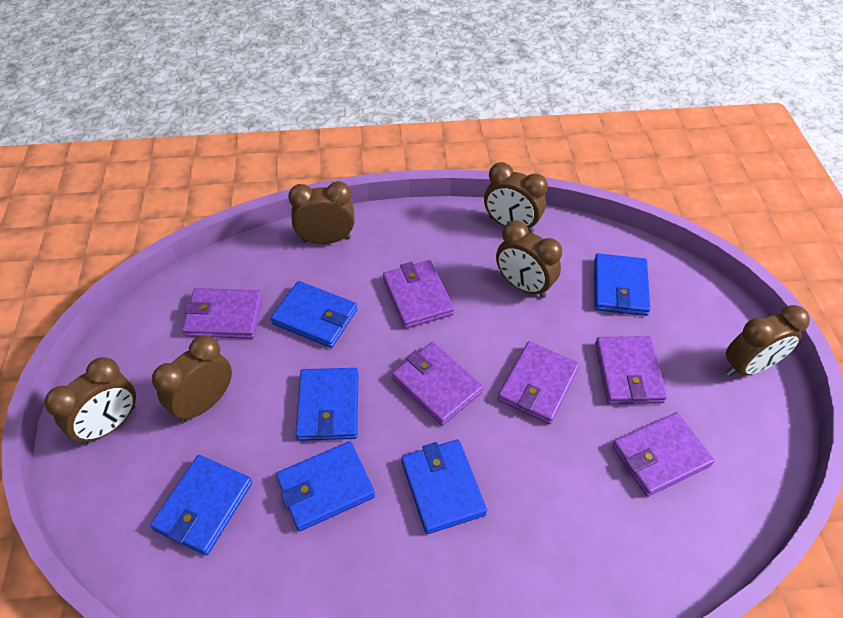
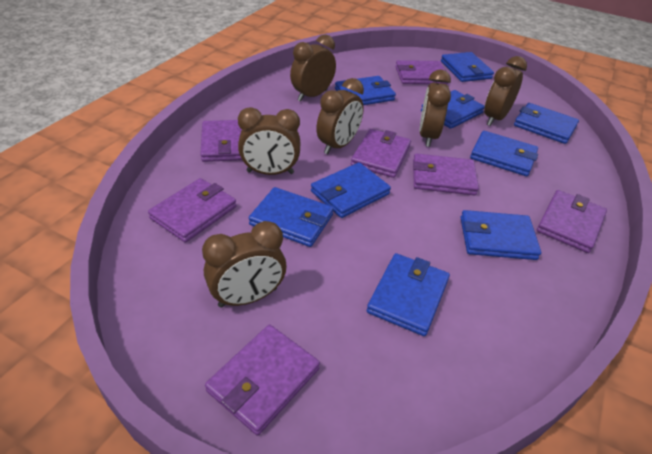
blue wallet: 6 -> 9
purple wallet: 6 -> 7

